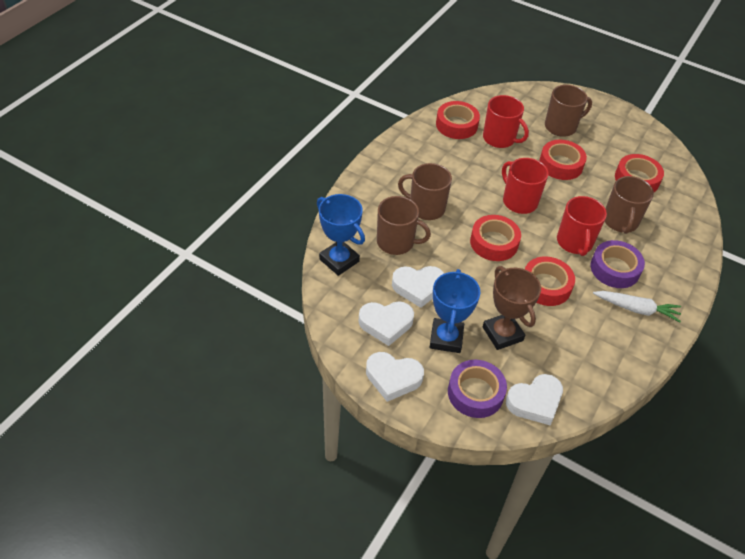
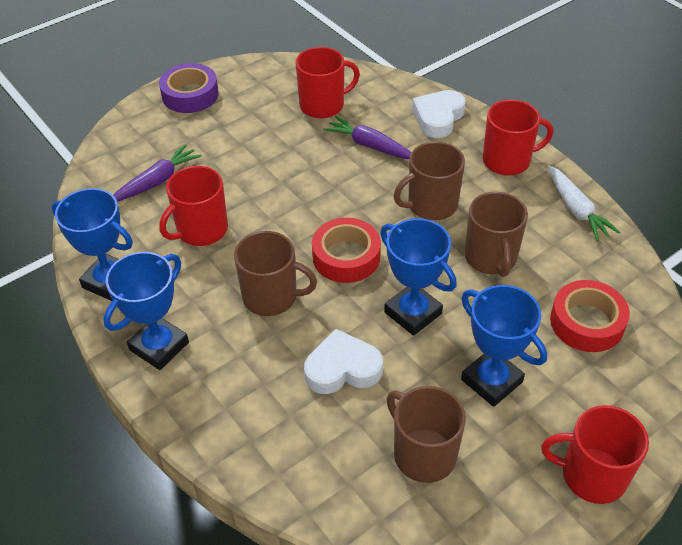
blue trophy: 2 -> 4
brown trophy: 1 -> 0
purple carrot: 0 -> 2
purple tape: 2 -> 1
red mug: 3 -> 4
red tape: 5 -> 2
white heart: 4 -> 2

